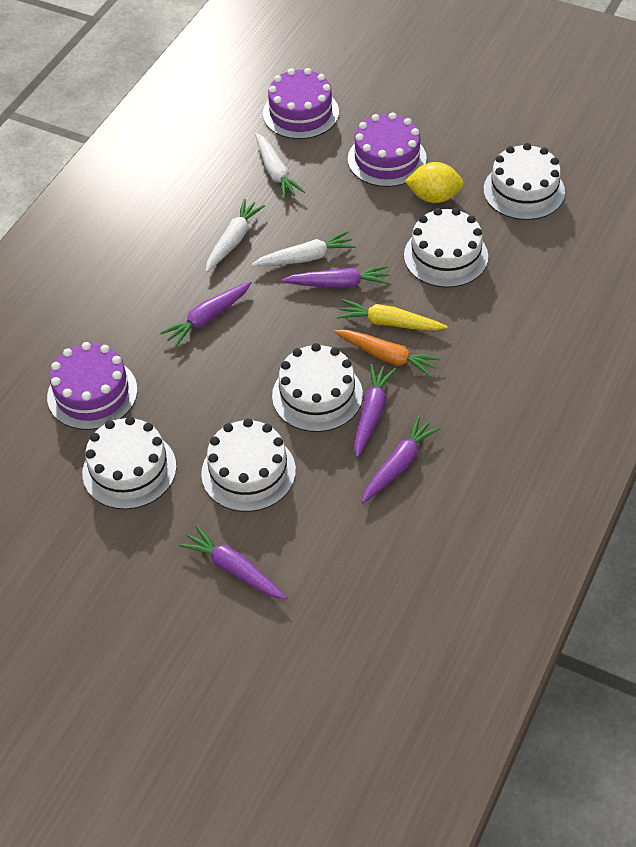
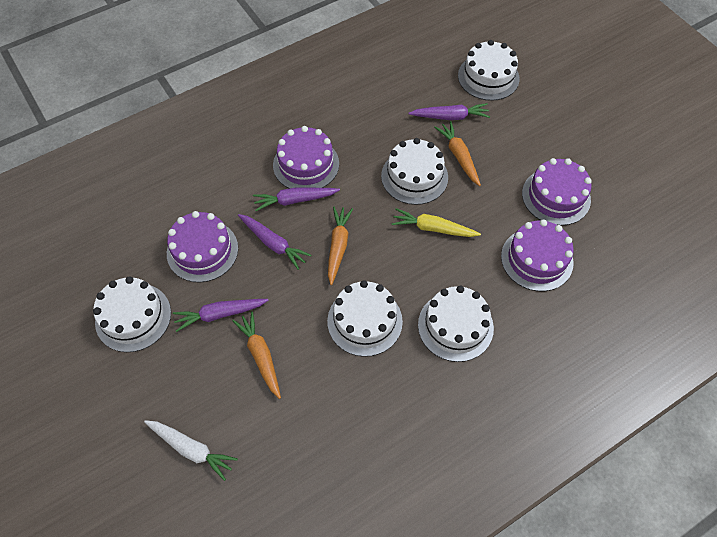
orange carrot: 1 -> 3
purple cake: 3 -> 4
purple carrot: 5 -> 4
white carrot: 3 -> 1
yellow lemon: 1 -> 0

